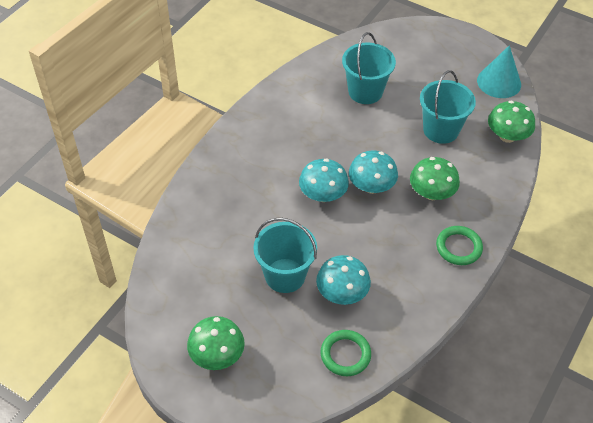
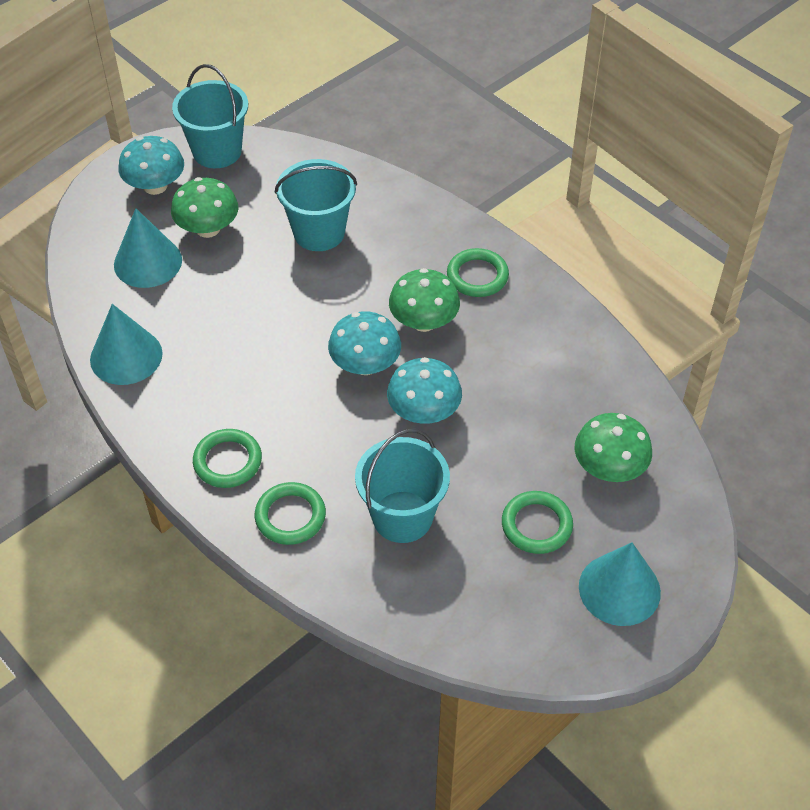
green ring: 2 -> 4
turquoise cone: 1 -> 3

